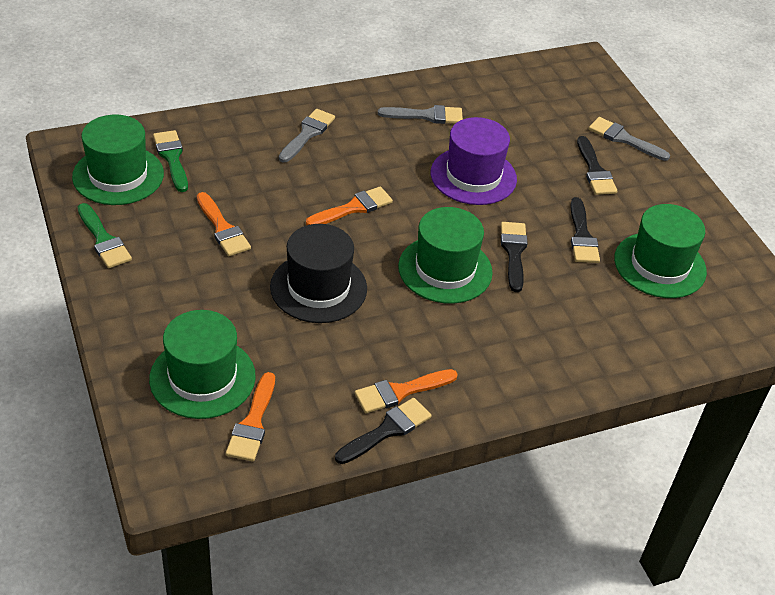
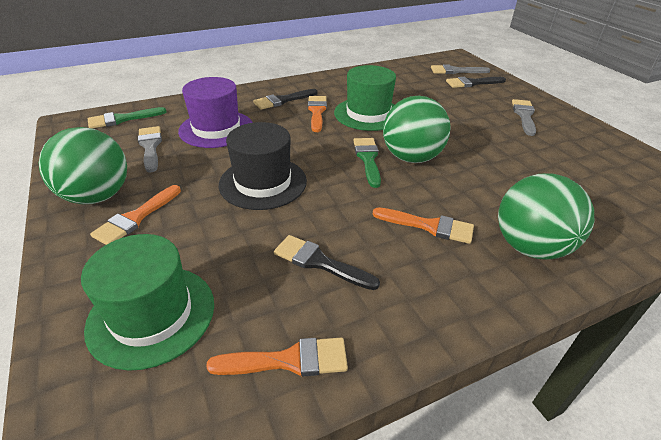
black brush: 4 -> 3
green ball: 0 -> 3
green hat: 4 -> 2

